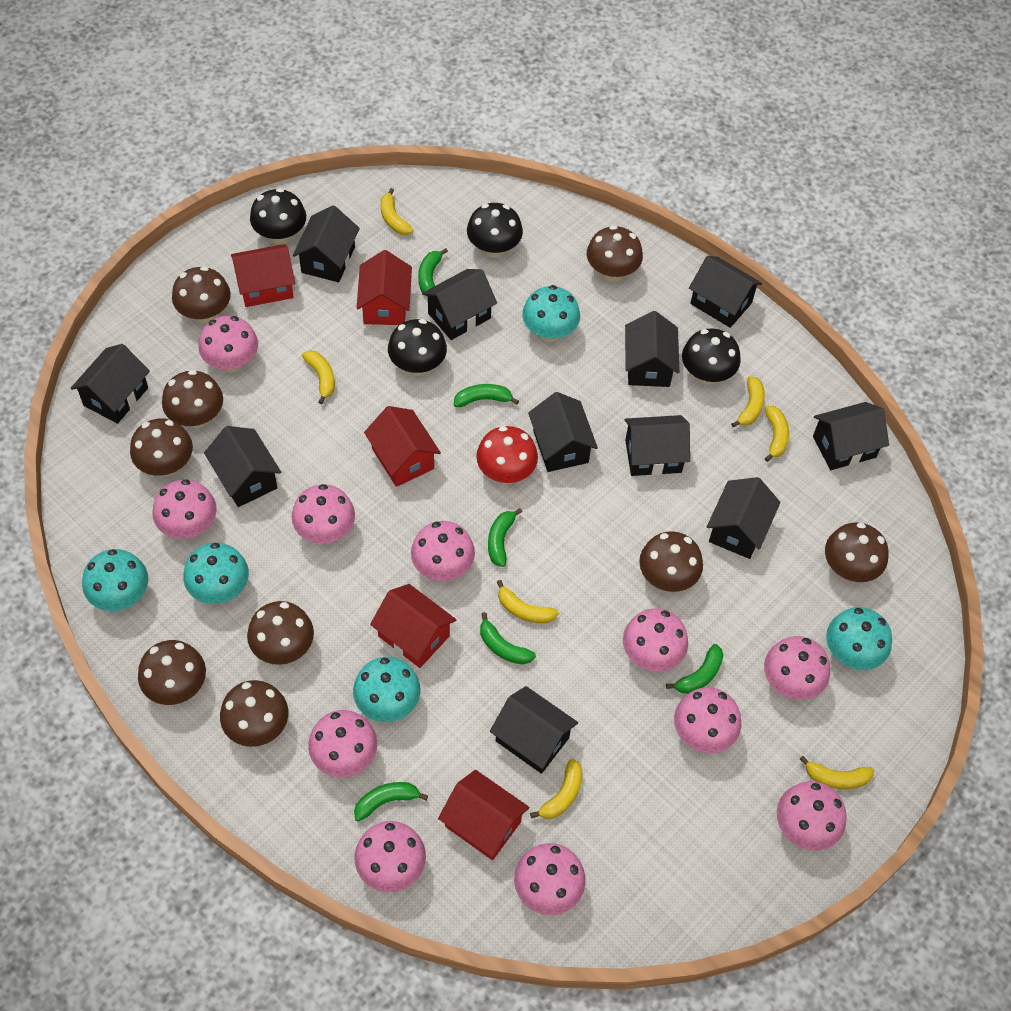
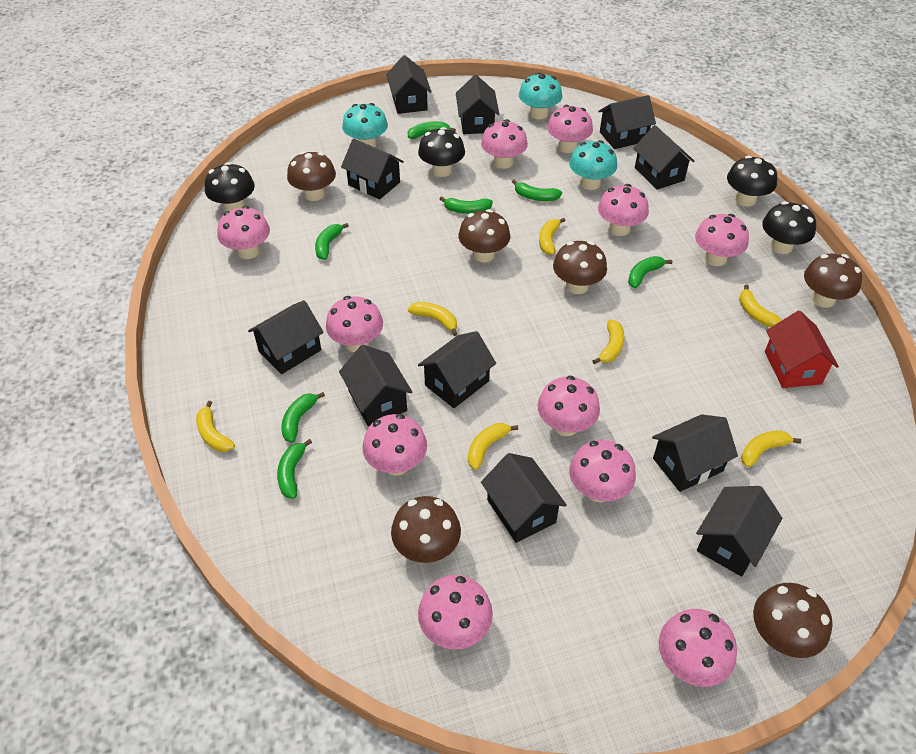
brown mushroom: 9 -> 6
green banana: 6 -> 7
red house: 5 -> 1
red mushroom: 1 -> 0
turquoise mushroom: 5 -> 3

